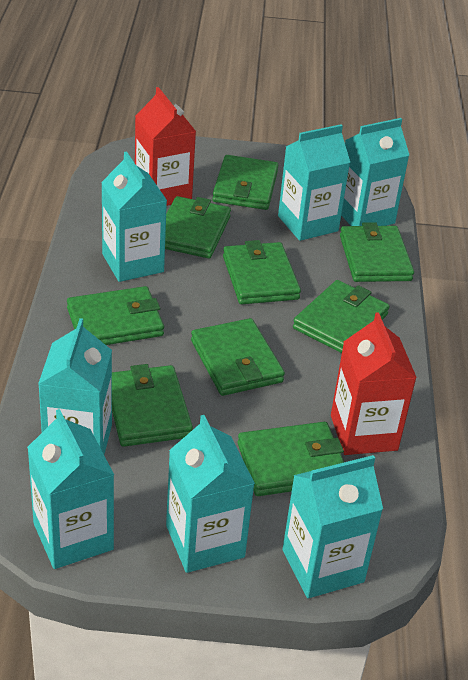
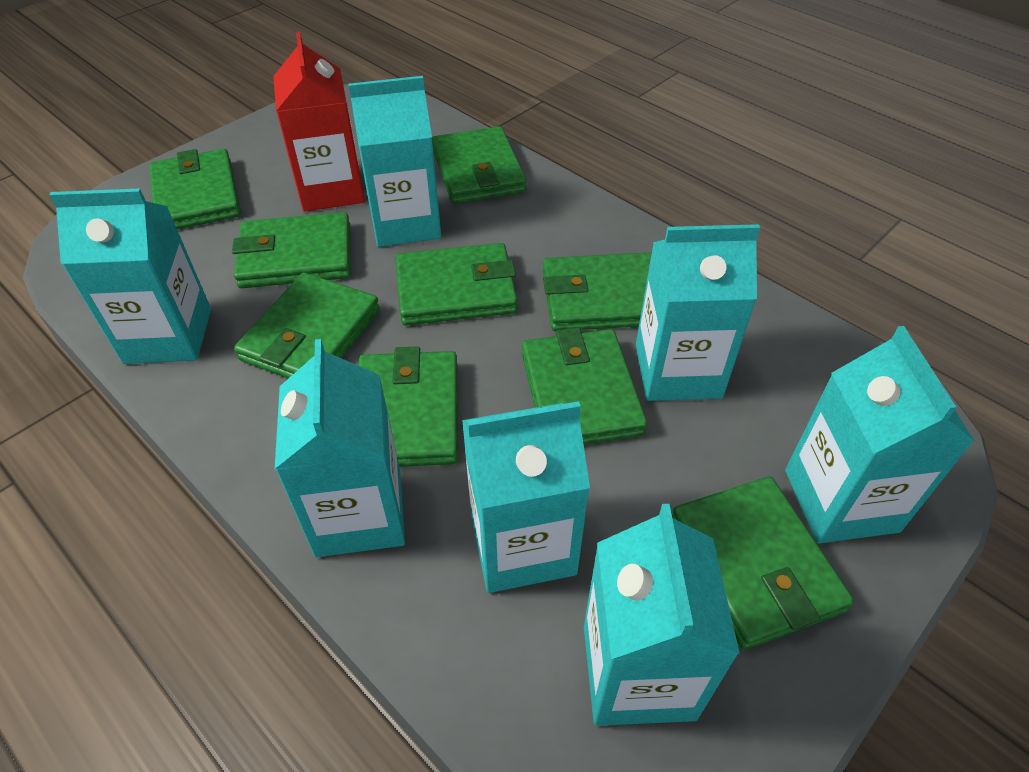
red carton: 2 -> 1

